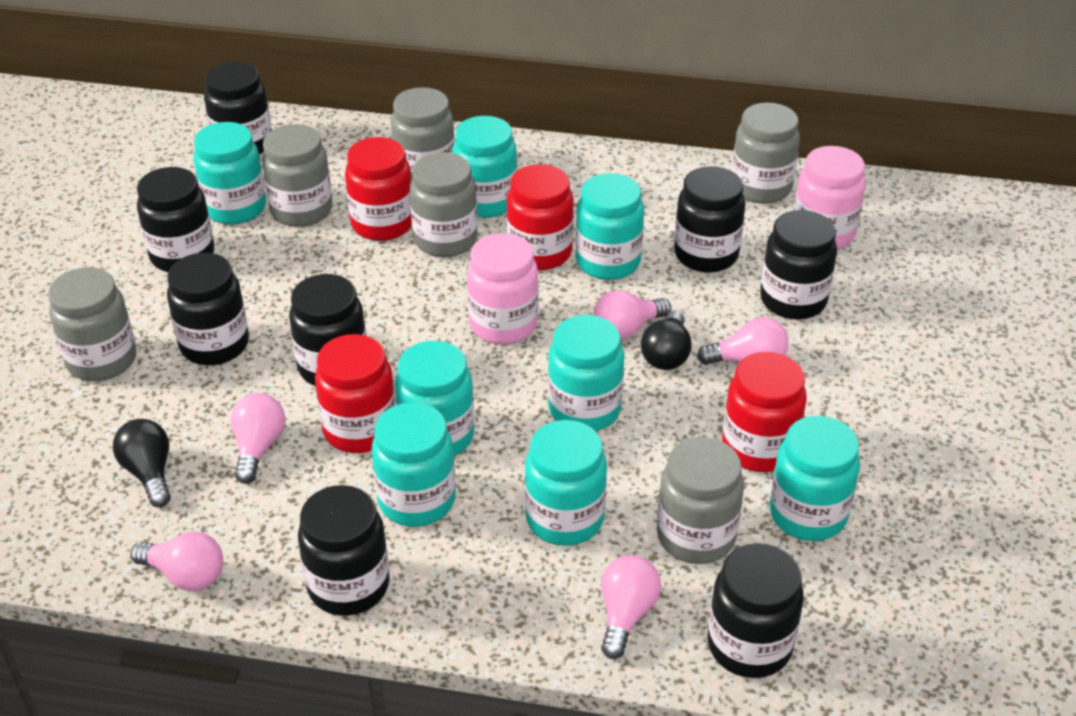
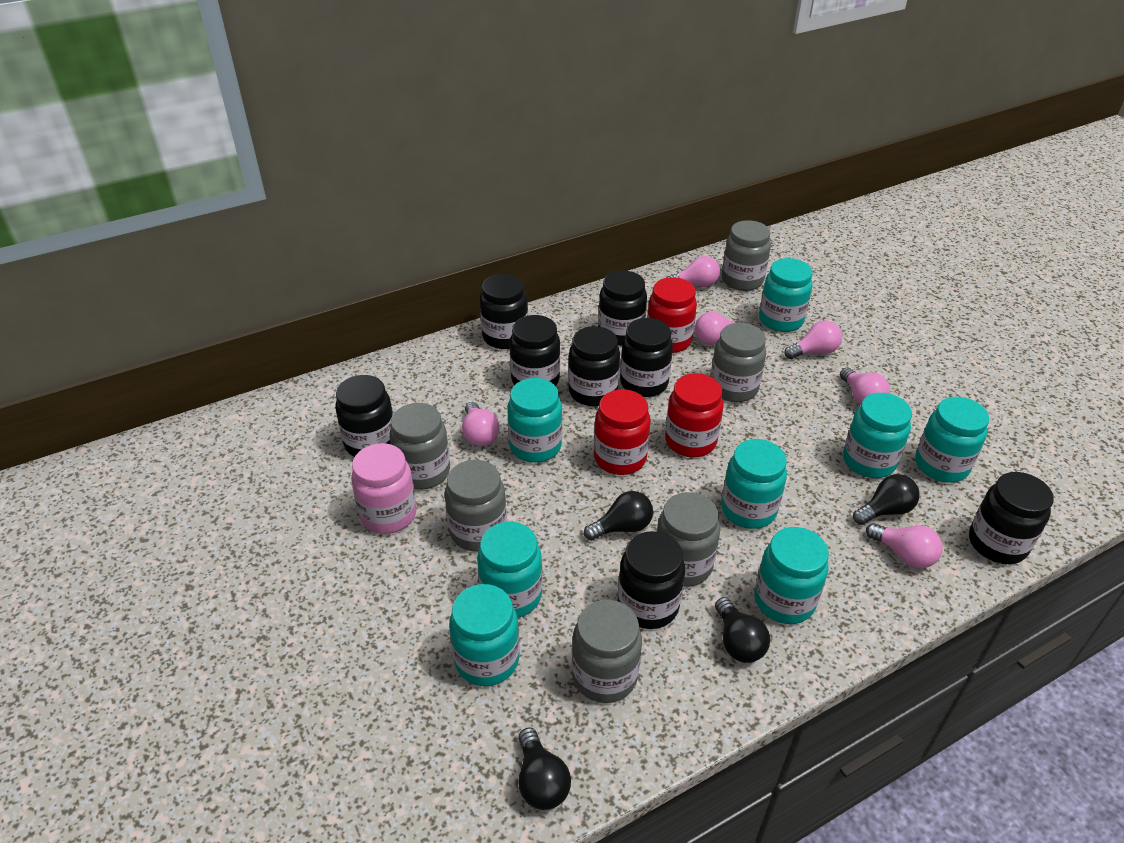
black light bulb: 2 -> 4
pink jar: 2 -> 1
pink light bulb: 5 -> 6
red jar: 4 -> 3

